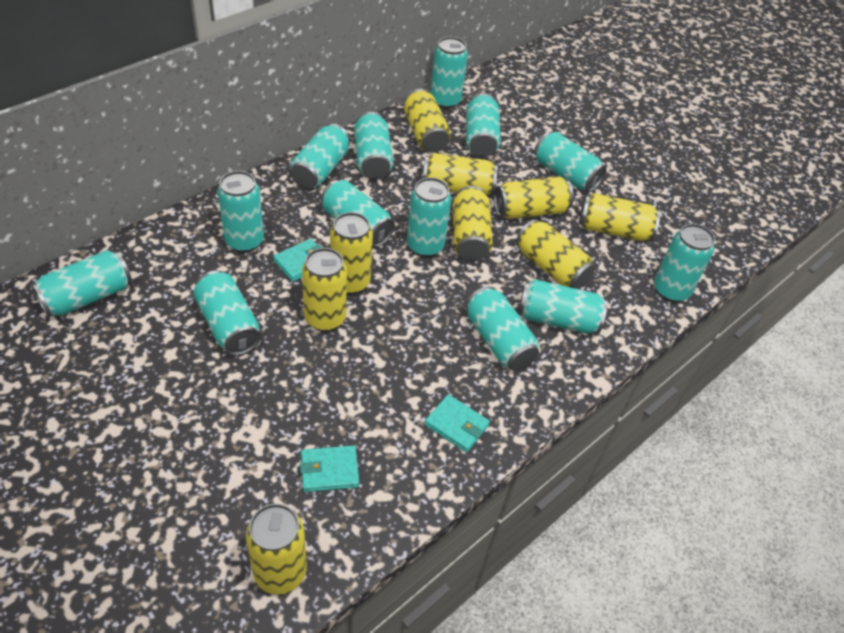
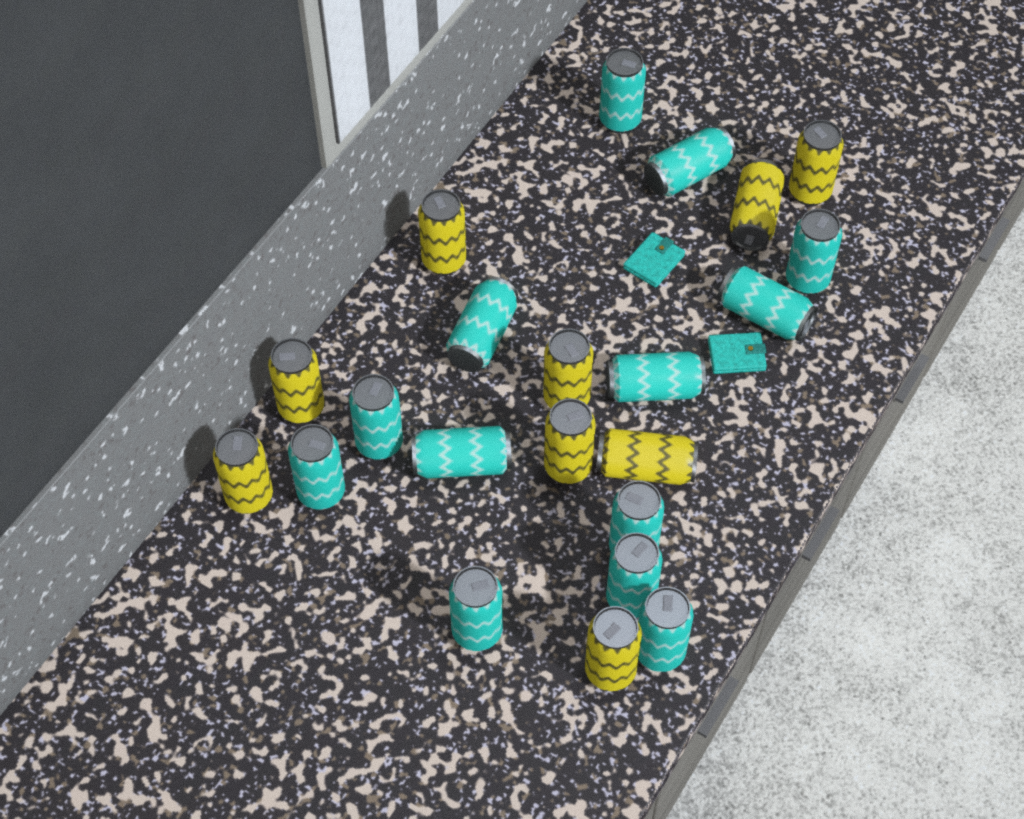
turquoise wallet: 3 -> 2

